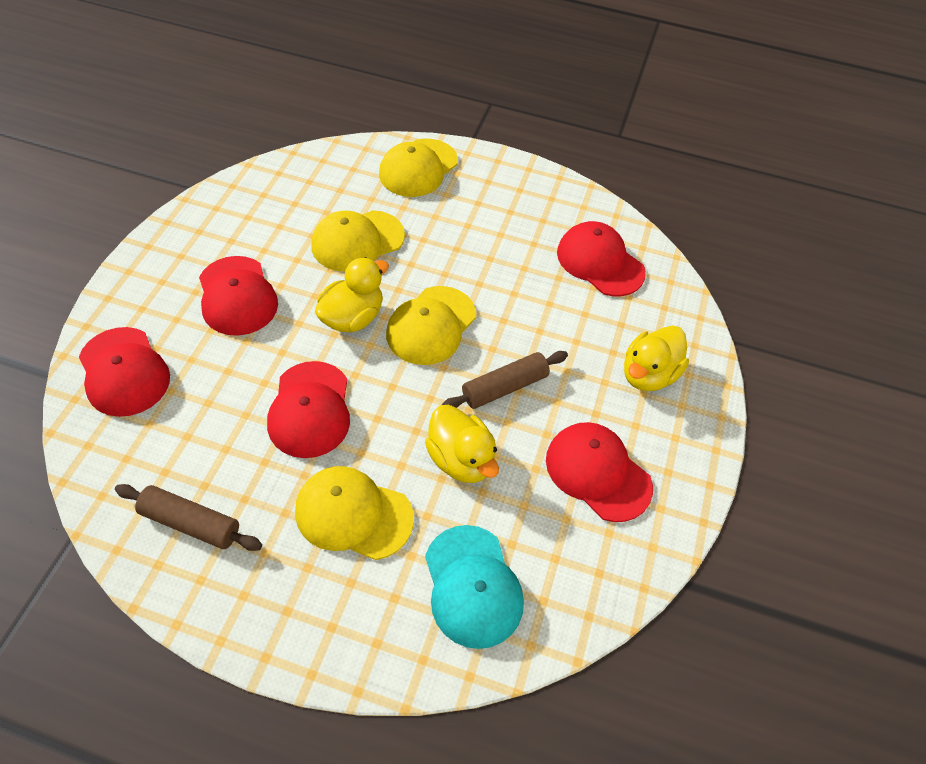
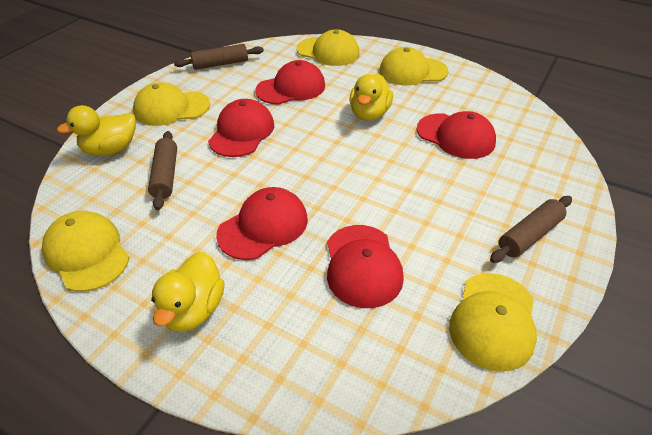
brown rolling pin: 2 -> 3
turquoise cap: 1 -> 0
yellow cap: 4 -> 5

